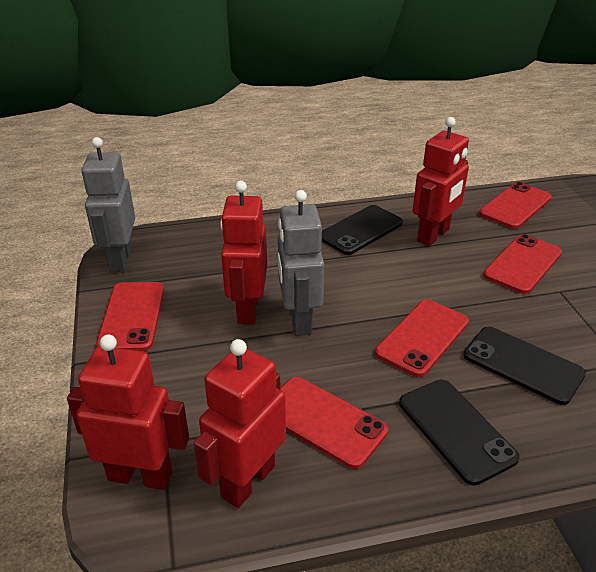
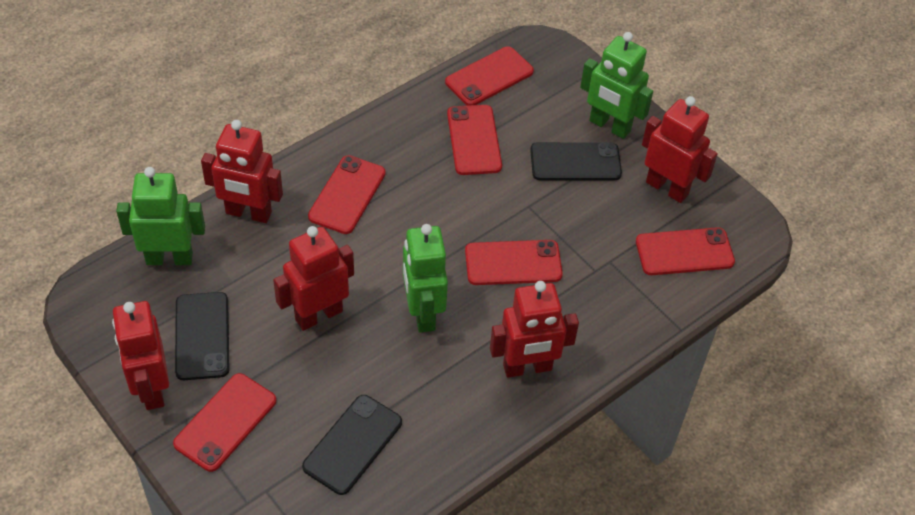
green robot: 0 -> 3
grey robot: 2 -> 0
red phone: 5 -> 6
red robot: 4 -> 5

